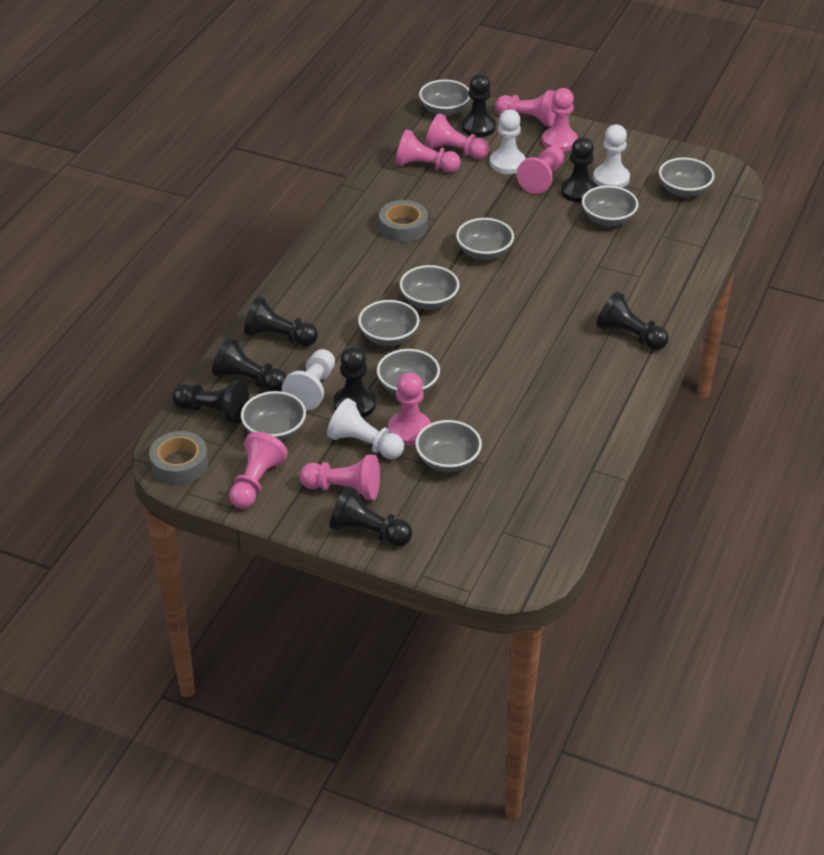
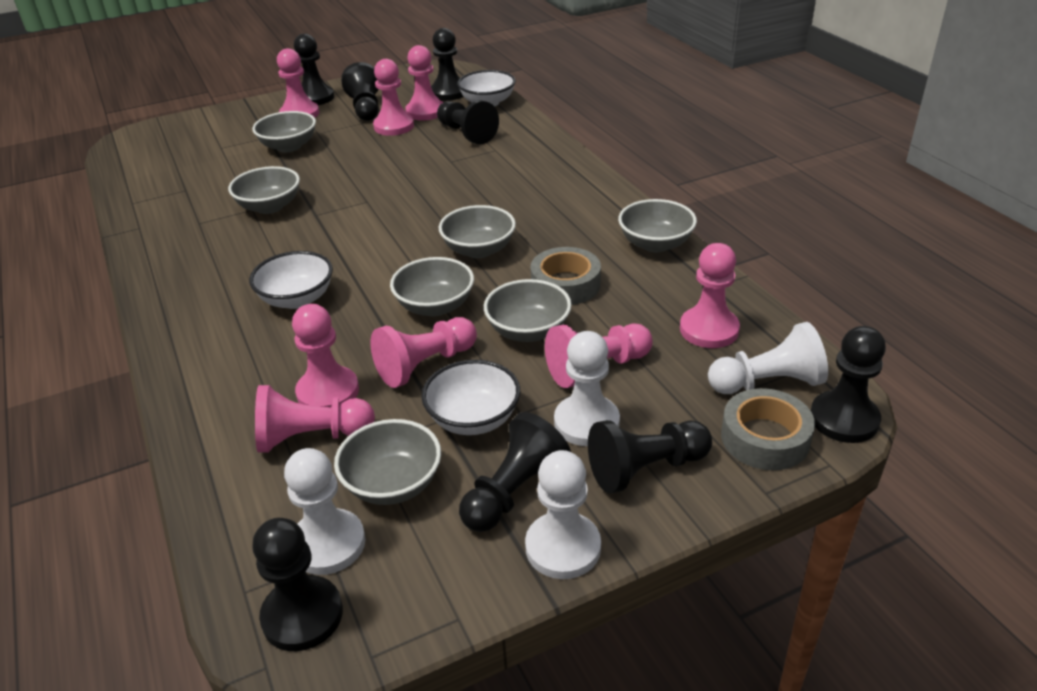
grey bowl: 9 -> 7
white bowl: 0 -> 3

